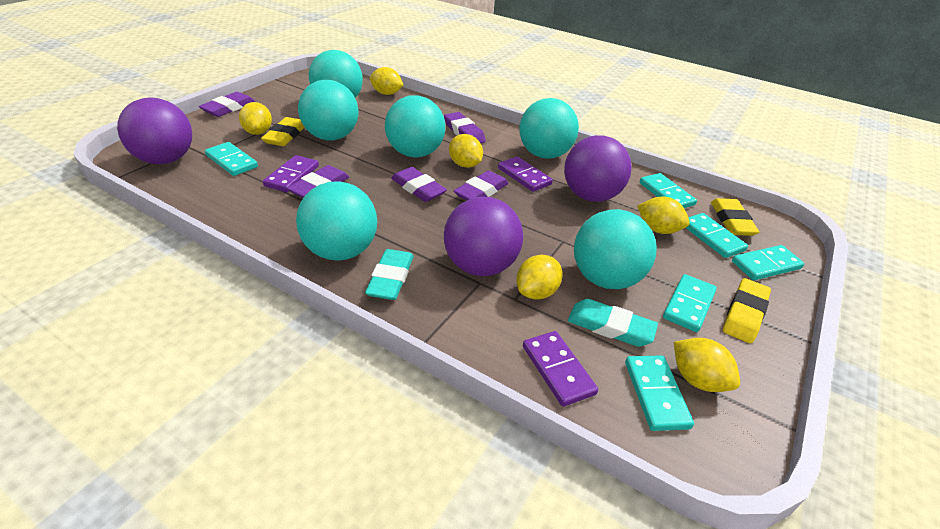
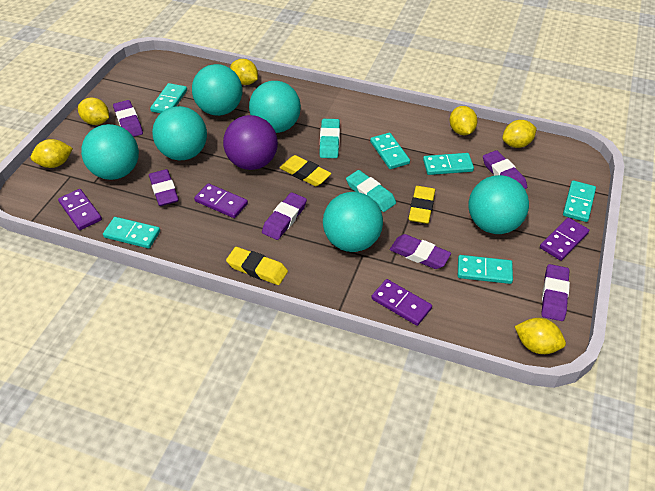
purple ball: 3 -> 1
purple domino: 3 -> 4
purple eraser: 5 -> 6

